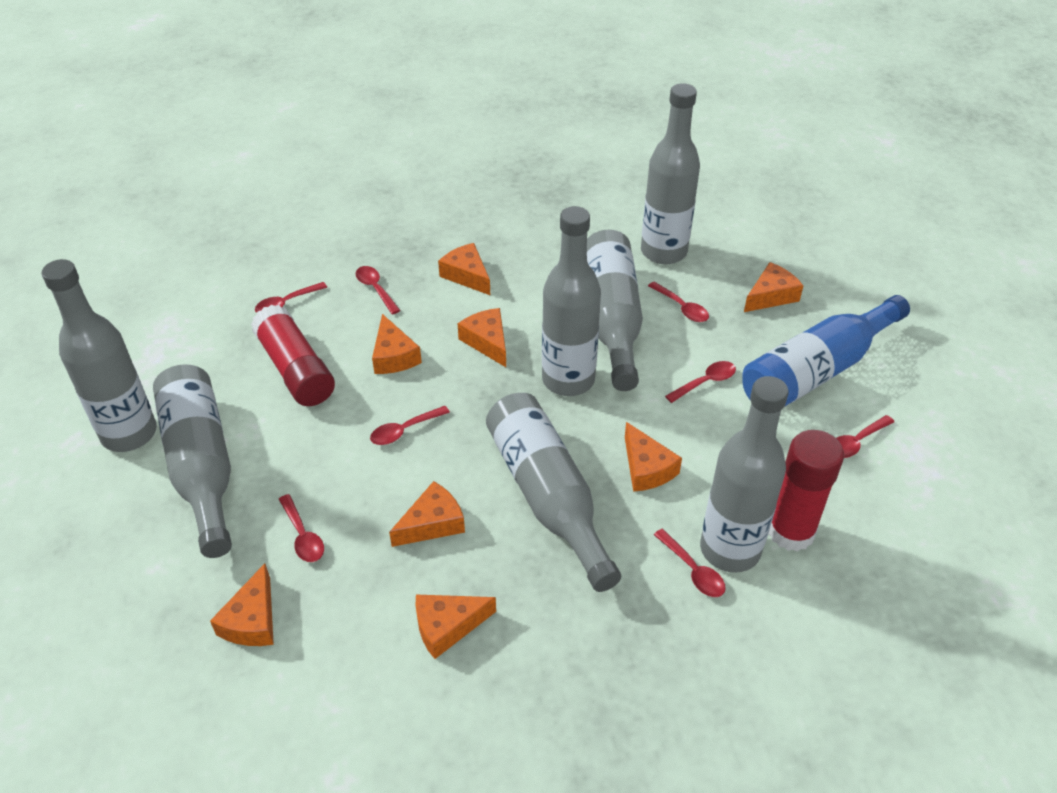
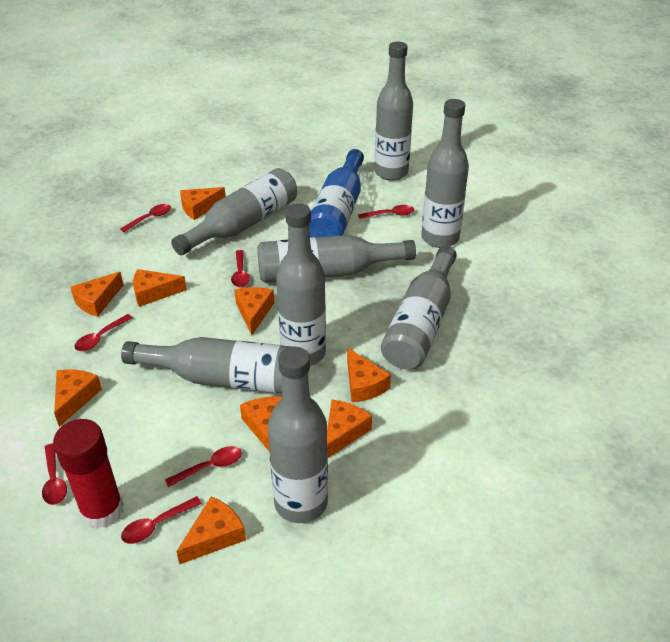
grey bottle: 7 -> 8
orange cheese: 8 -> 9
red glue stick: 2 -> 1
red spoon: 8 -> 7

